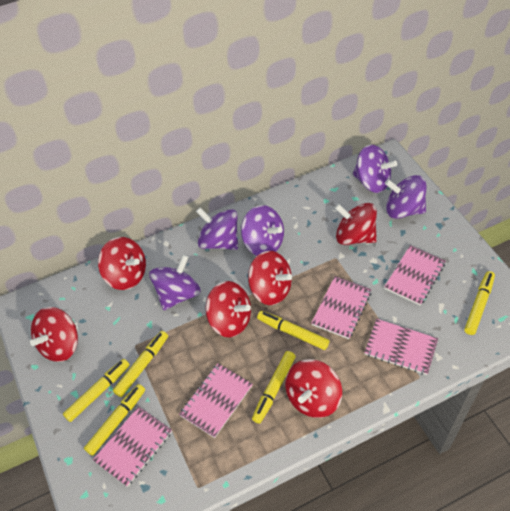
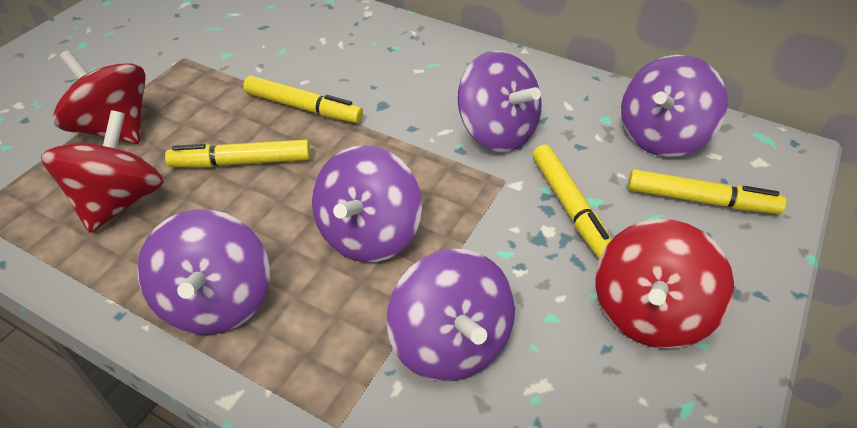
pink notebook: 5 -> 0
red spinning top: 6 -> 3
yellow marker: 6 -> 4

